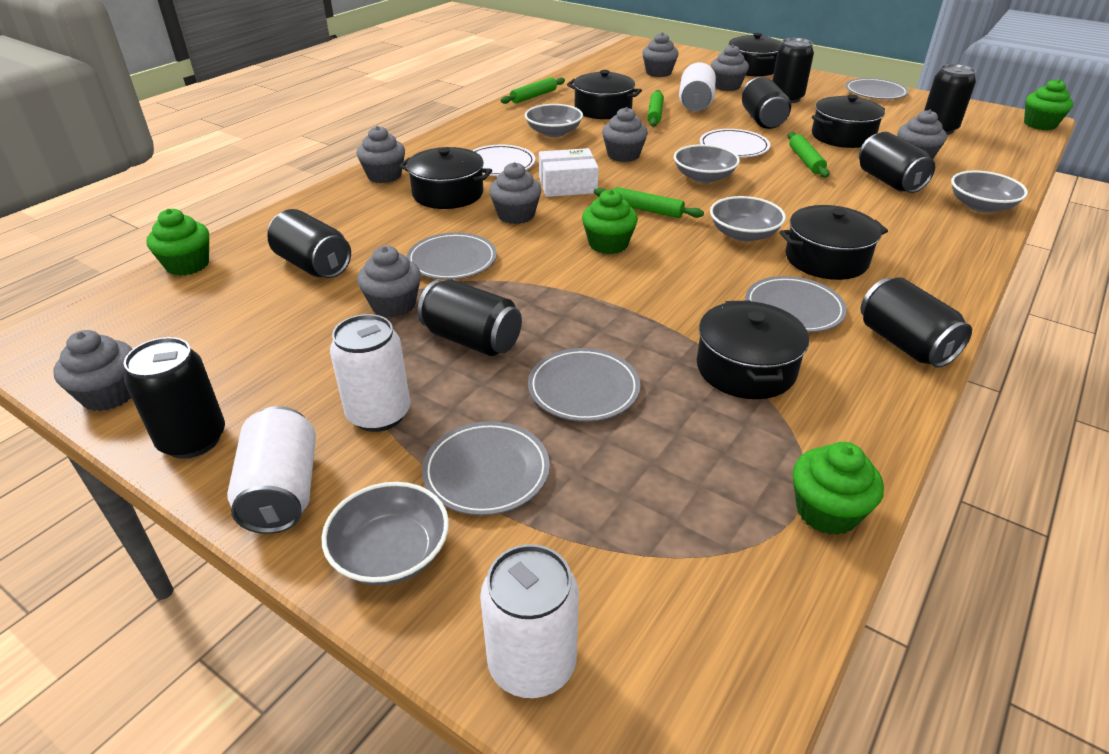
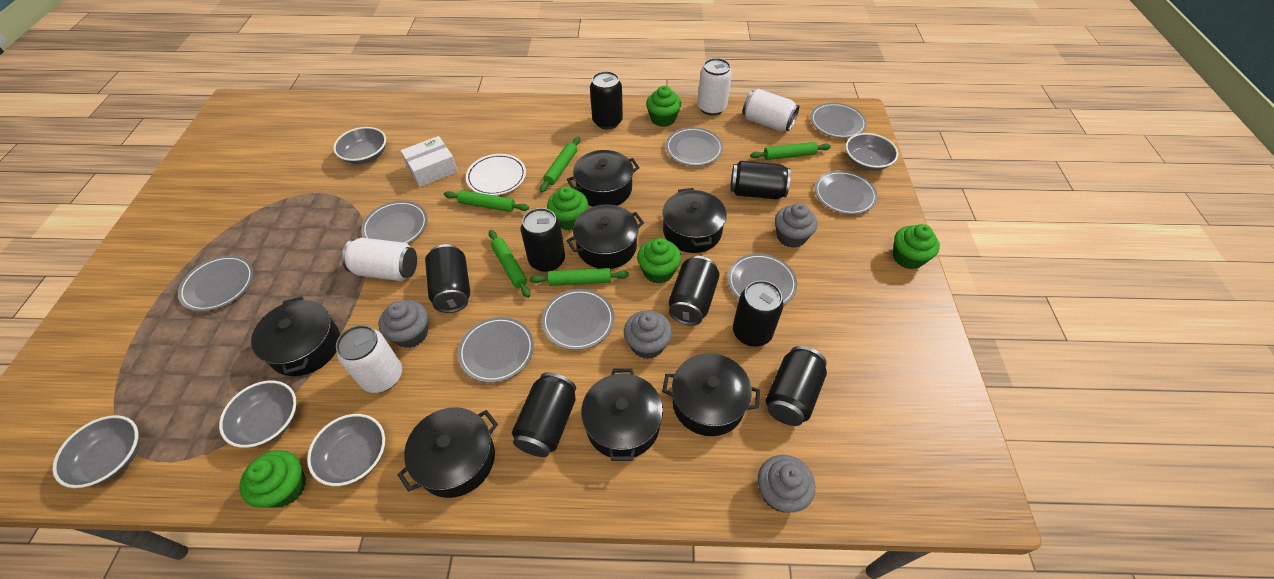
black pot: 6 -> 7
green cupcake: 4 -> 5
green rolling pin: 4 -> 5
grey cupcake: 8 -> 4
grey plate: 5 -> 8
white plate: 2 -> 1

